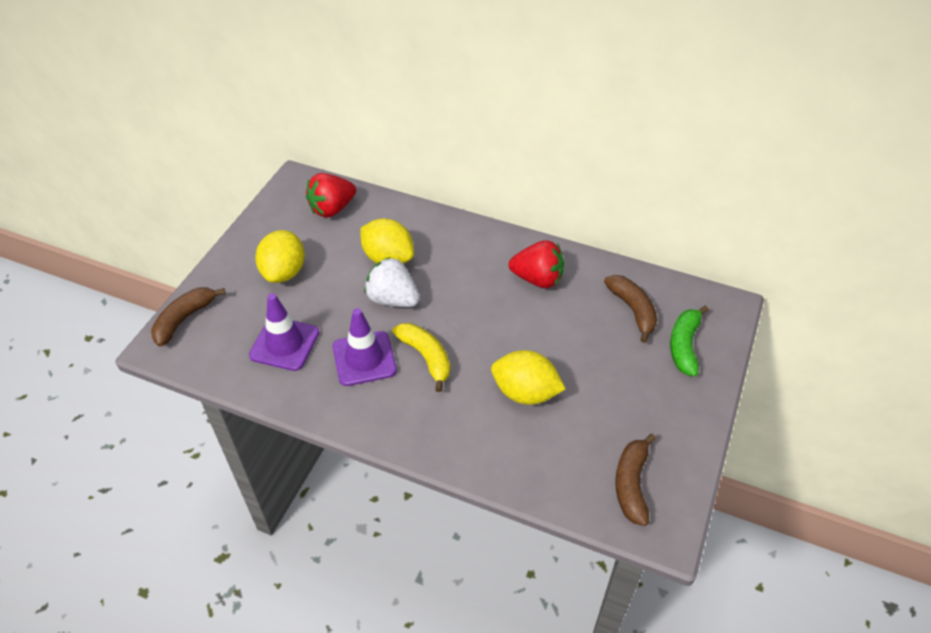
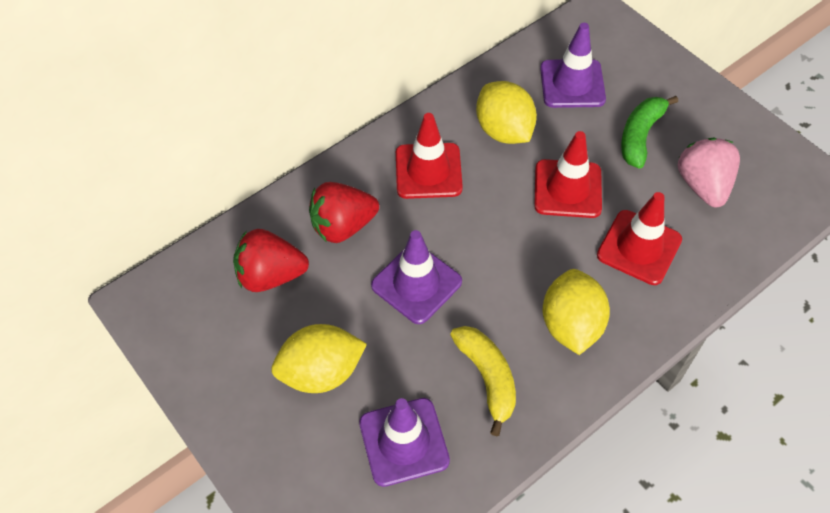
brown banana: 3 -> 0
pink strawberry: 0 -> 1
purple traffic cone: 2 -> 3
red traffic cone: 0 -> 3
white strawberry: 1 -> 0

